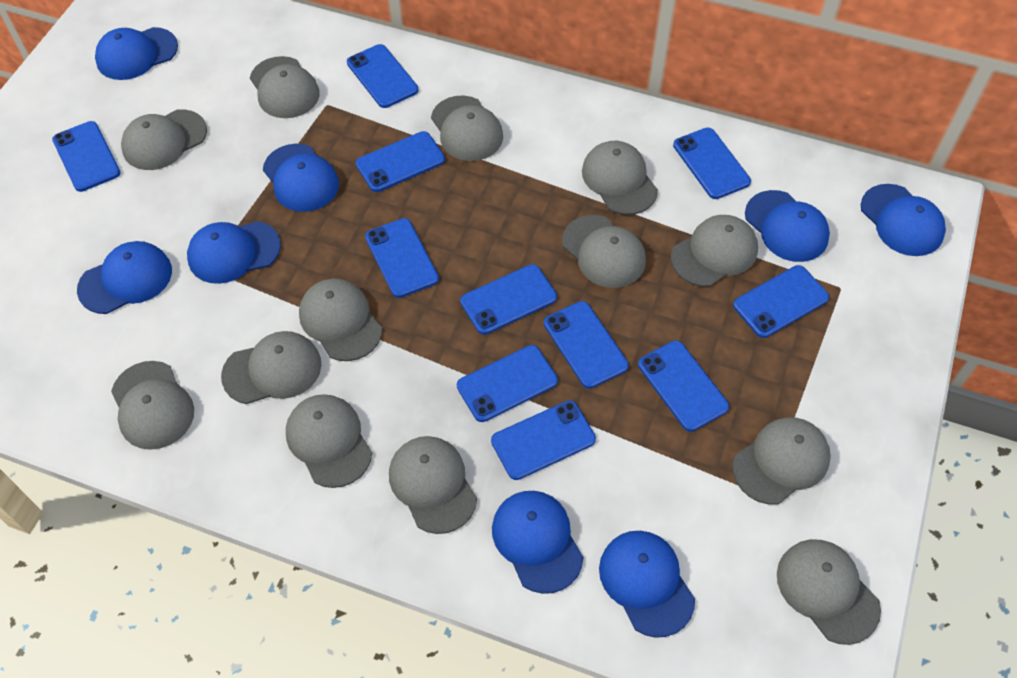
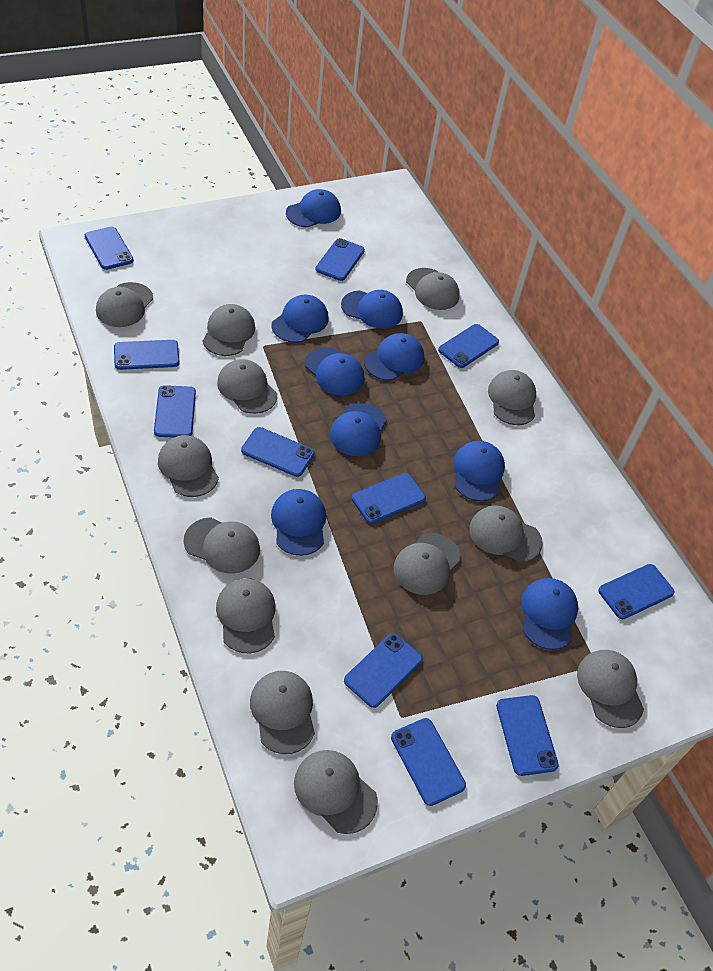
blue cap: 8 -> 9

